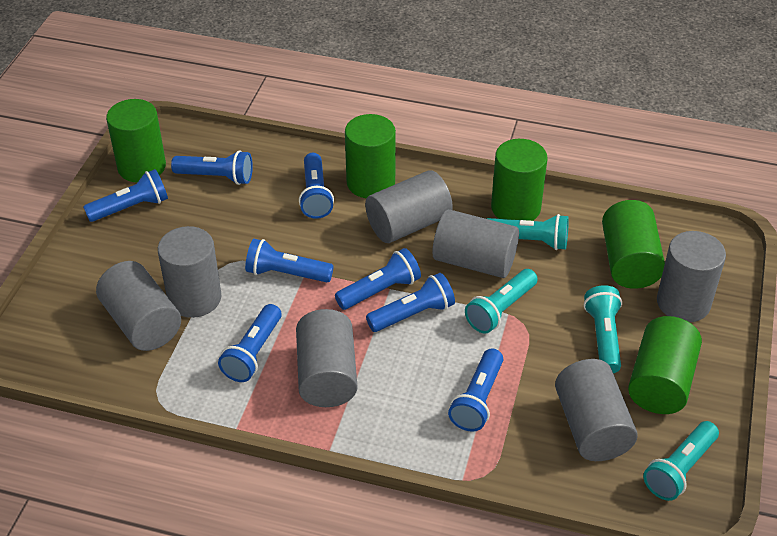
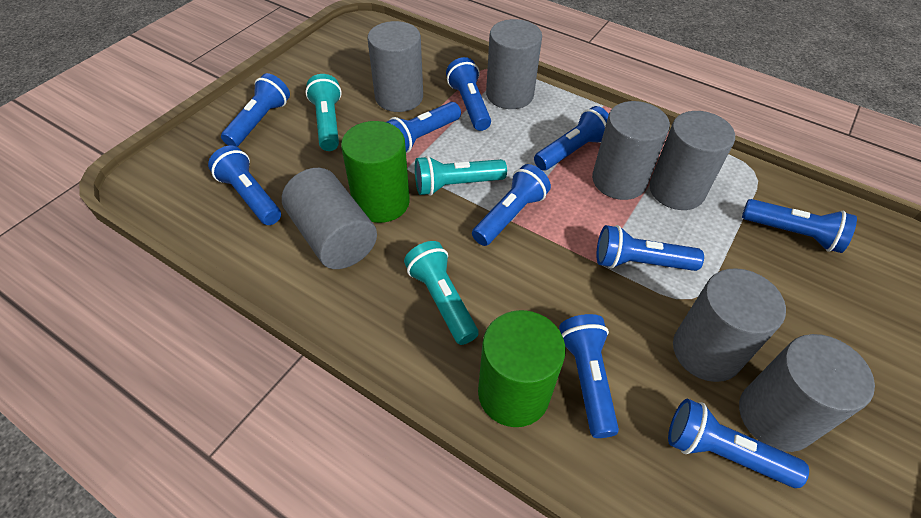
blue flashlight: 8 -> 10
green cylinder: 5 -> 2
turquoise flashlight: 4 -> 3

